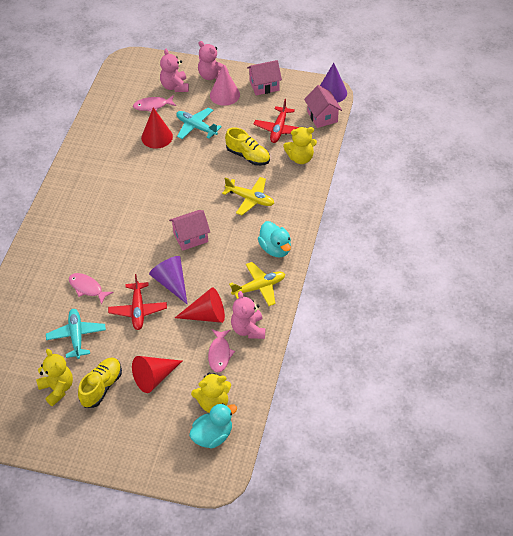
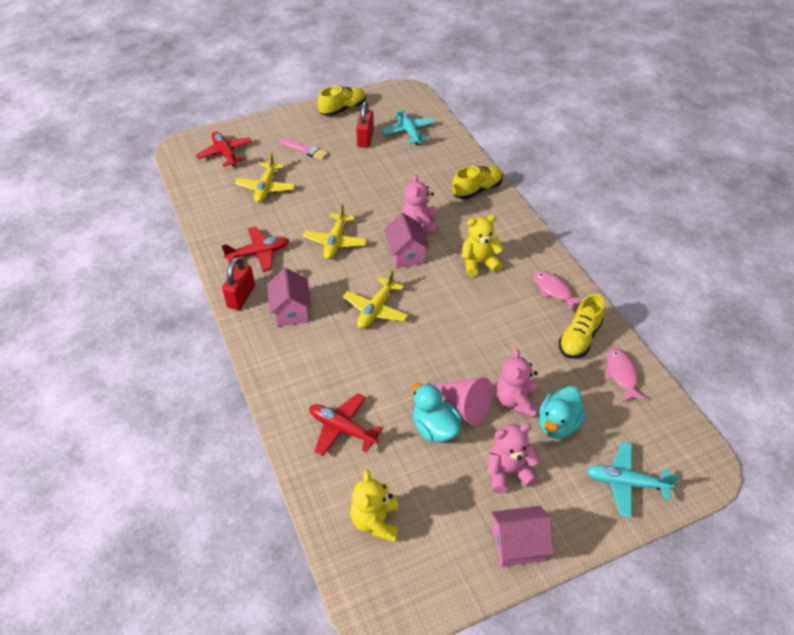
pink brush: 0 -> 1
pink fish: 3 -> 2
purple cone: 2 -> 0
red cone: 3 -> 0
red padlock: 0 -> 2
red plane: 2 -> 3
yellow plane: 2 -> 3
yellow shoe: 2 -> 3
yellow teddy bear: 3 -> 2

